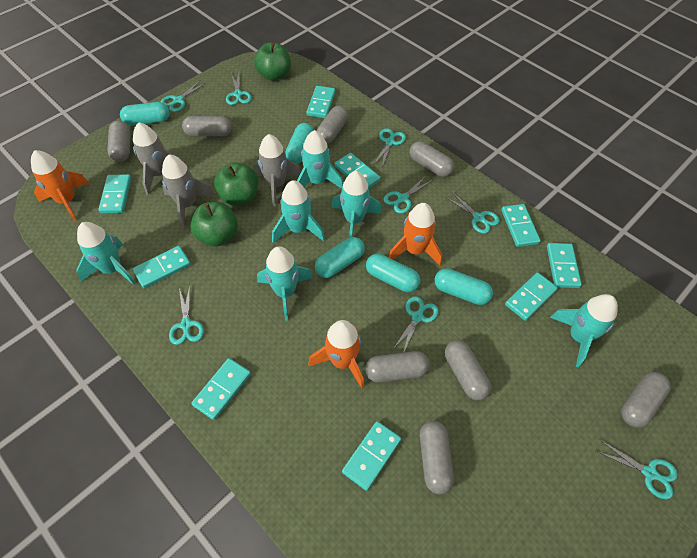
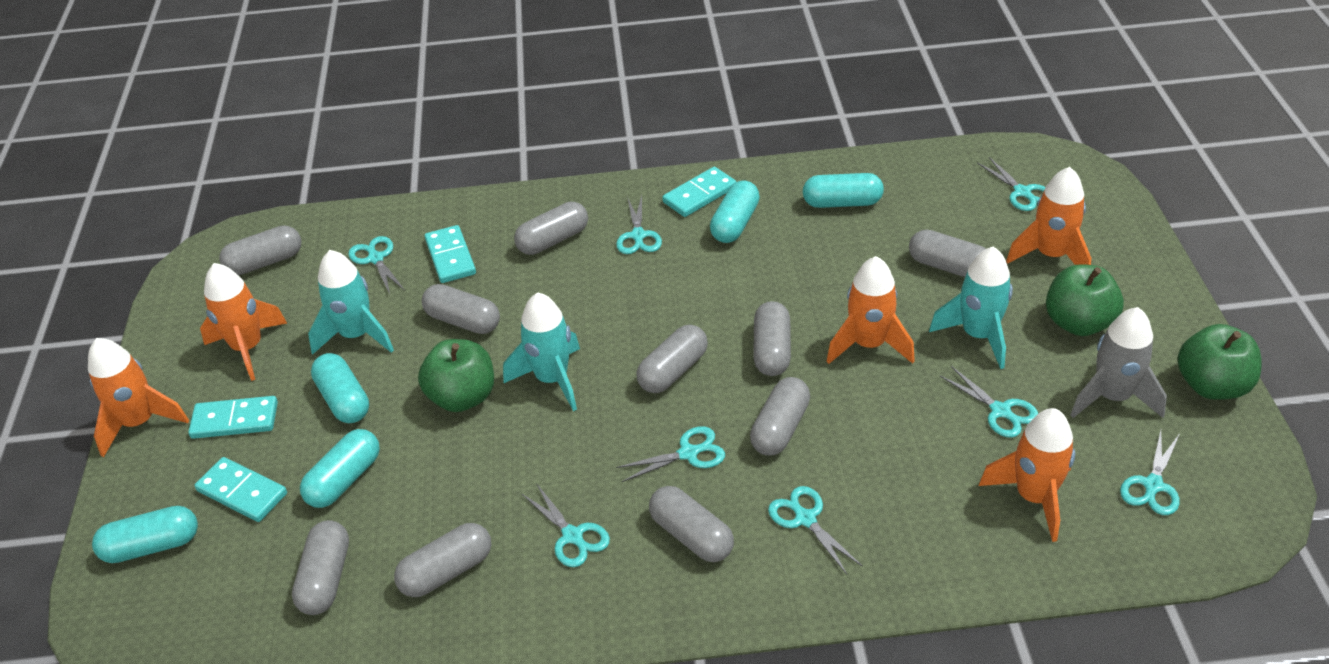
grey capsule: 8 -> 10
grey rocket: 3 -> 1
orange rocket: 3 -> 5
turquoise domino: 9 -> 4
turquoise rocket: 6 -> 3

